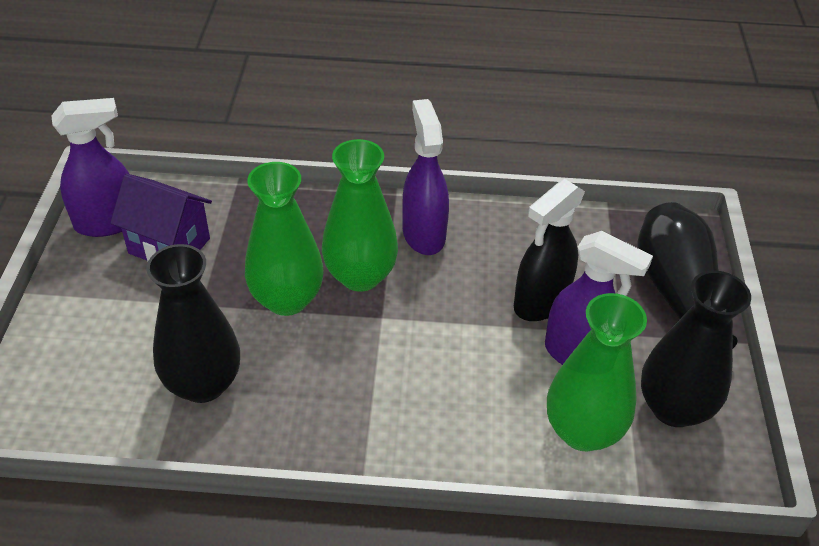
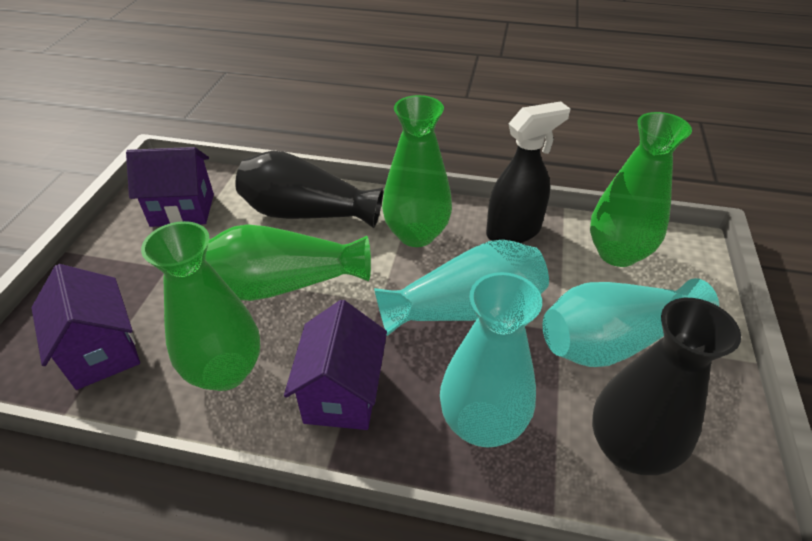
black vase: 3 -> 2
green vase: 3 -> 4
purple house: 1 -> 3
purple spray bottle: 3 -> 0
turquoise vase: 0 -> 3

